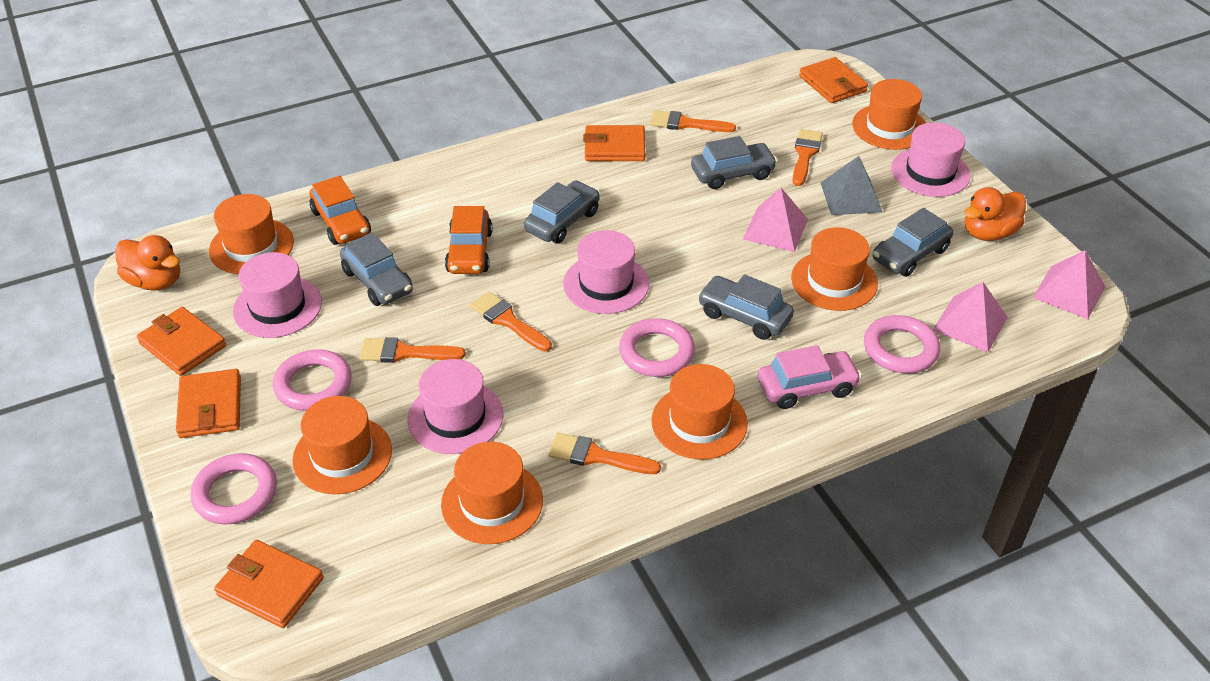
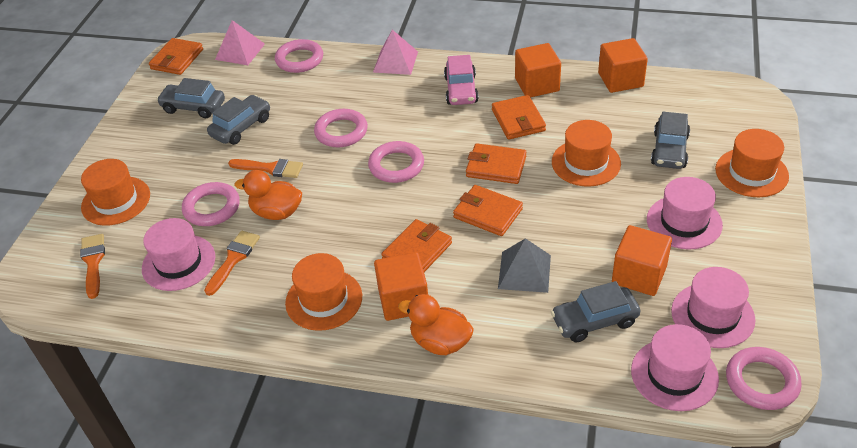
grey car: 5 -> 4
orange brush: 5 -> 3
orange car: 2 -> 0
orange cube: 0 -> 4
orange hat: 6 -> 4
pink pyramid: 3 -> 2
pink ring: 4 -> 5

